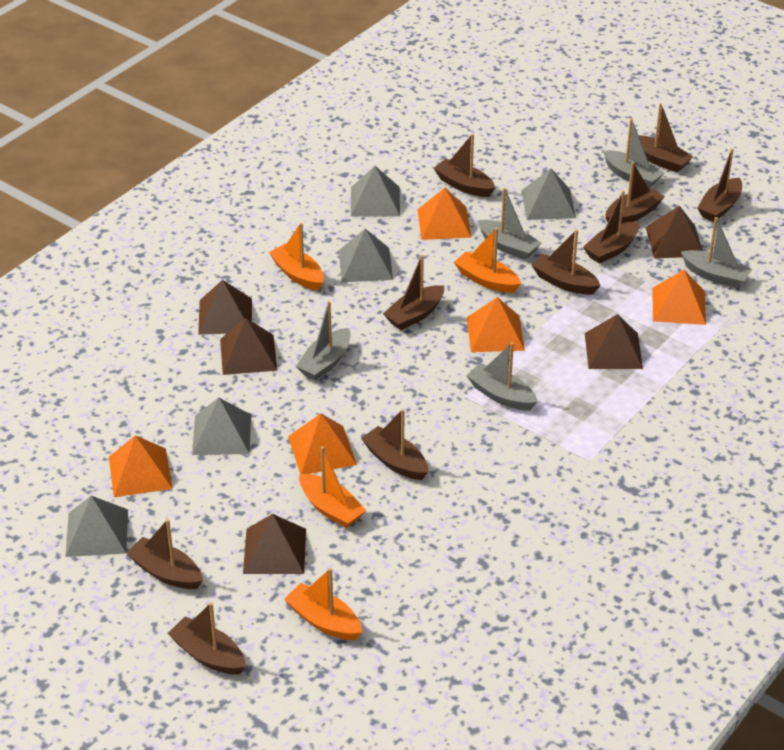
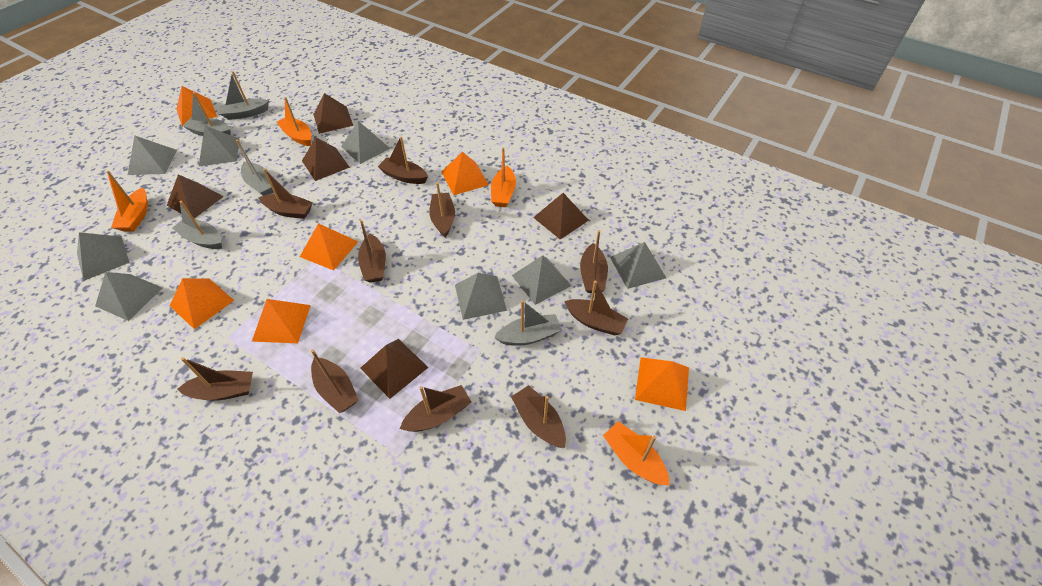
grey pyramid: 5 -> 8
orange pyramid: 5 -> 6

